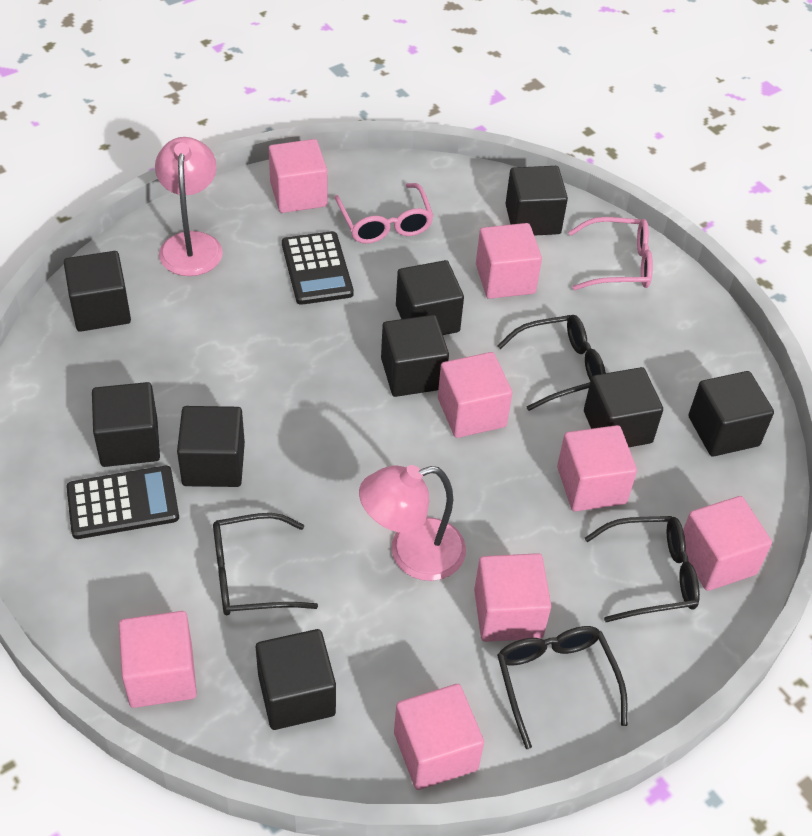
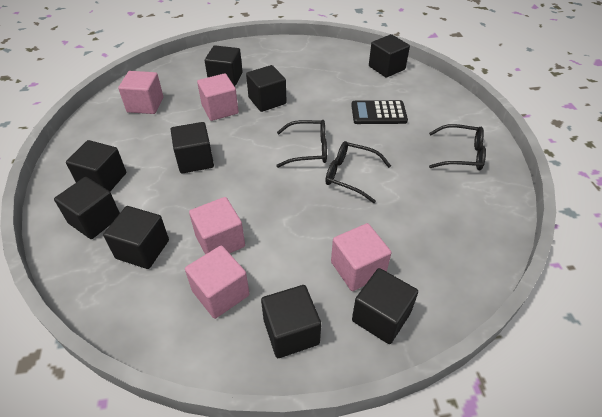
black calculator: 2 -> 1
black glasses: 4 -> 3
pink cube: 8 -> 5
pink glasses: 2 -> 0
pink lamp: 2 -> 0

